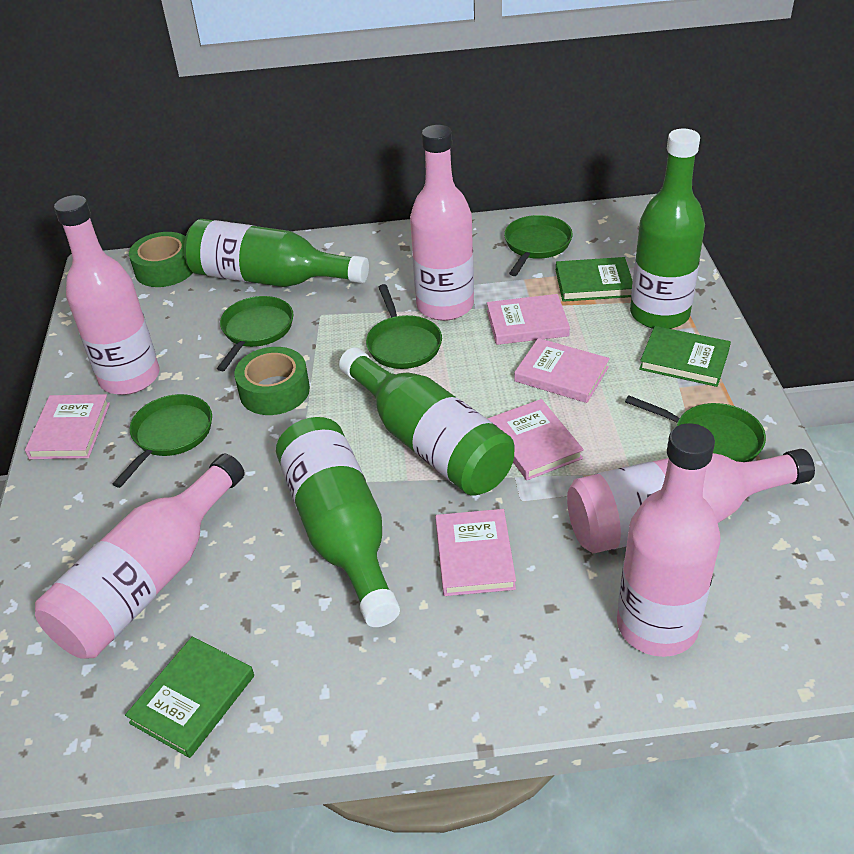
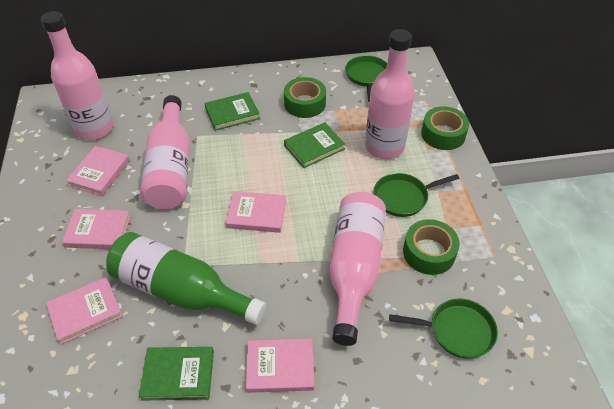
green bottle: 4 -> 1
green pan: 5 -> 3
green tape: 2 -> 3
pink bottle: 5 -> 4

